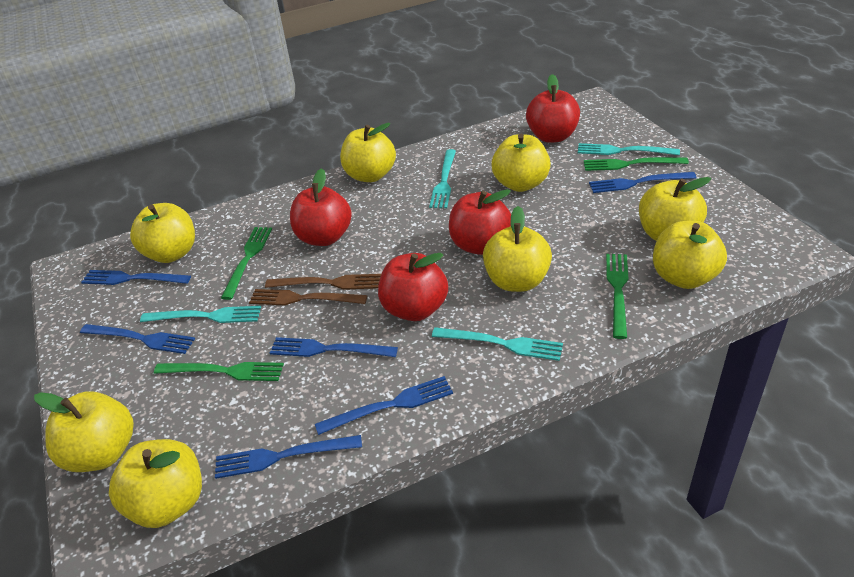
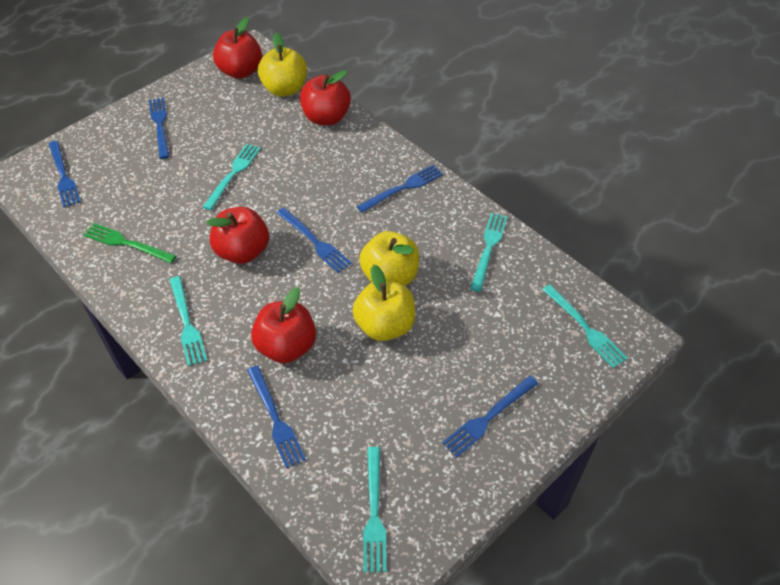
brown fork: 2 -> 0
green fork: 4 -> 1
turquoise fork: 4 -> 5
yellow apple: 8 -> 3

